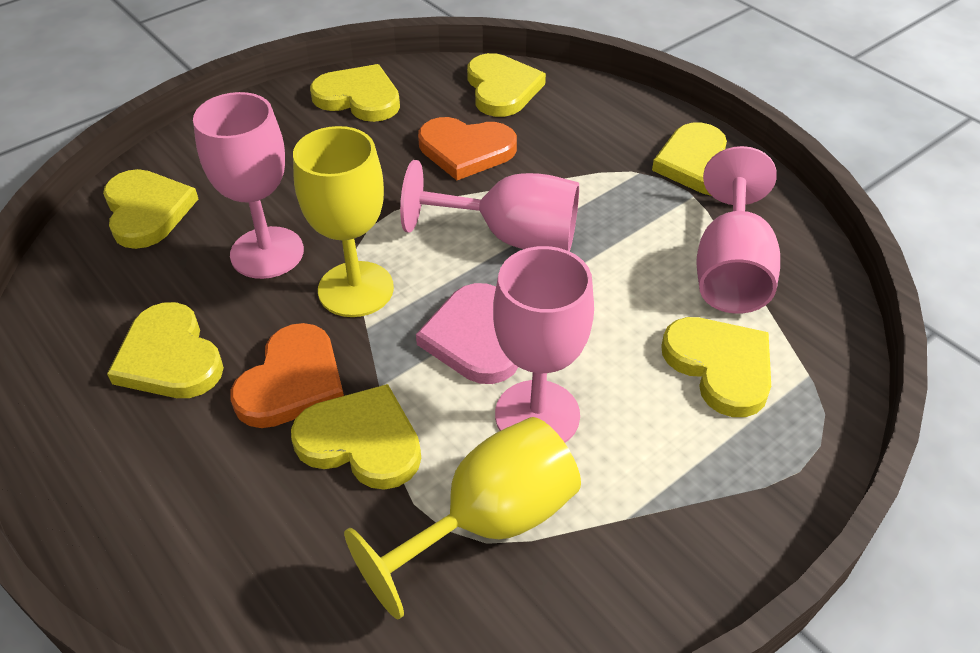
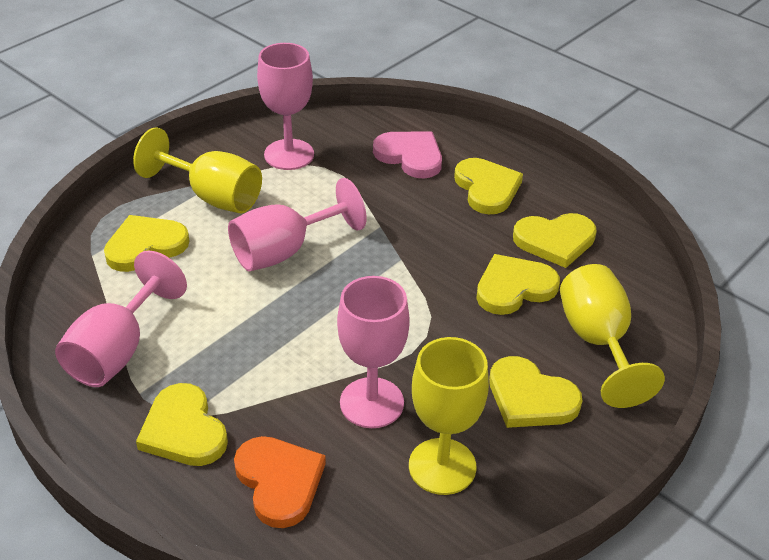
orange heart: 2 -> 1
yellow goblet: 2 -> 3
yellow heart: 7 -> 6

